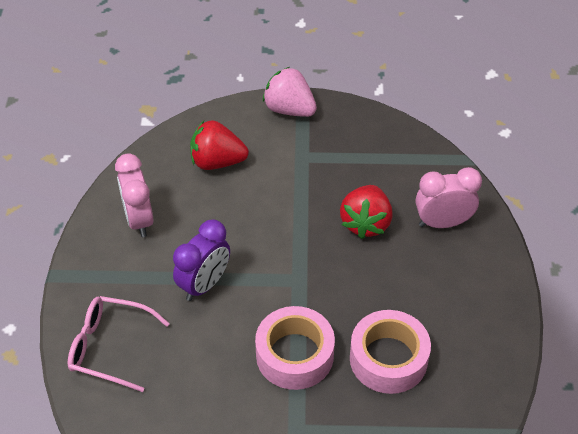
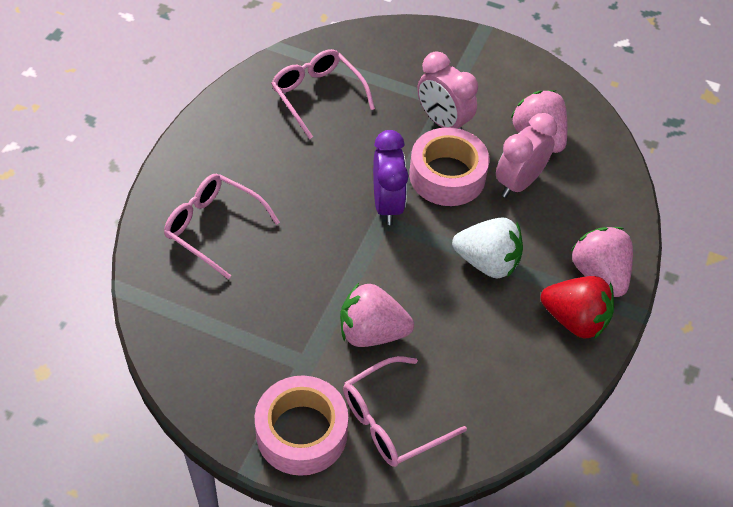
pink glasses: 1 -> 3
pink strawberry: 1 -> 3
red strawberry: 2 -> 1
white strawberry: 0 -> 1

